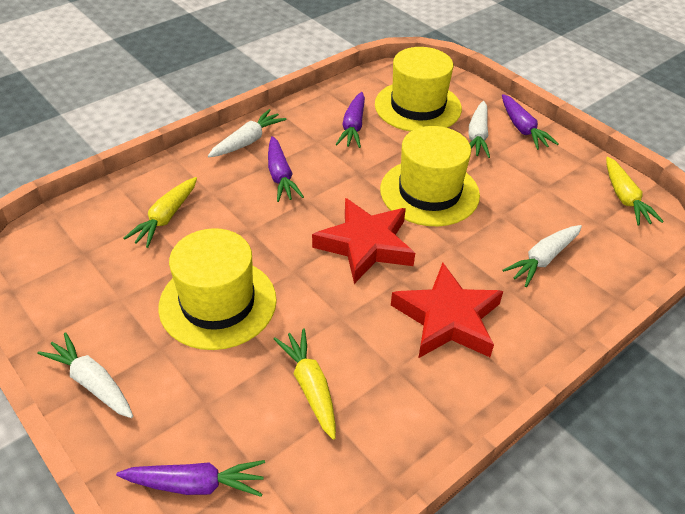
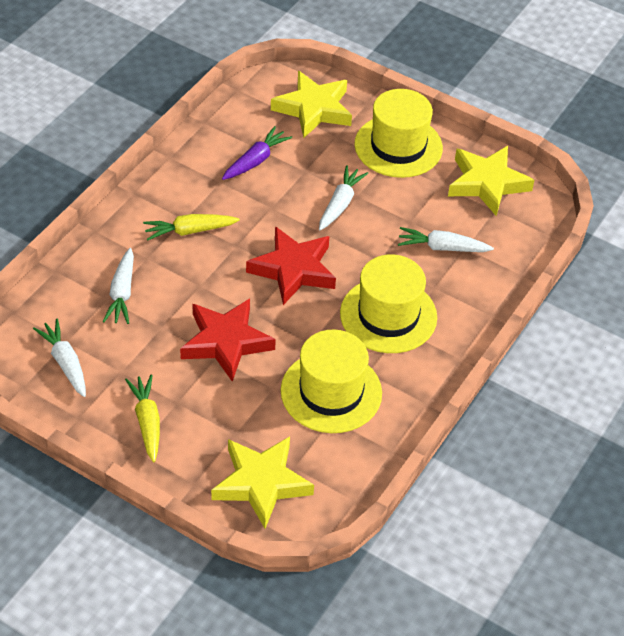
purple carrot: 4 -> 1
yellow carrot: 3 -> 2
yellow star: 0 -> 3

